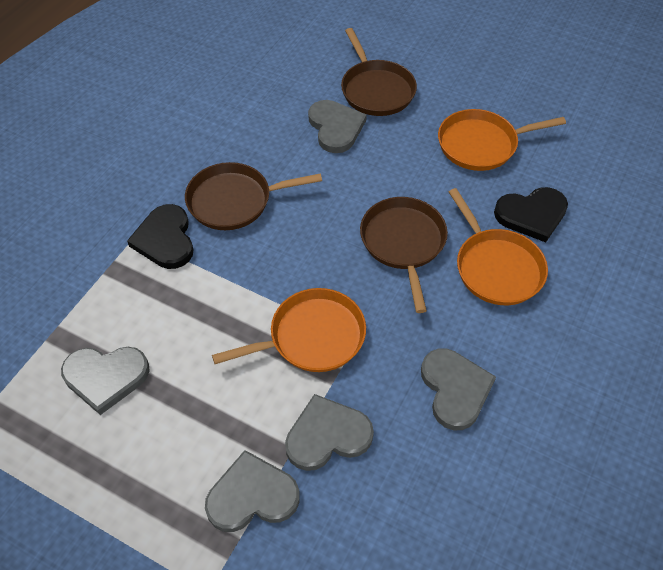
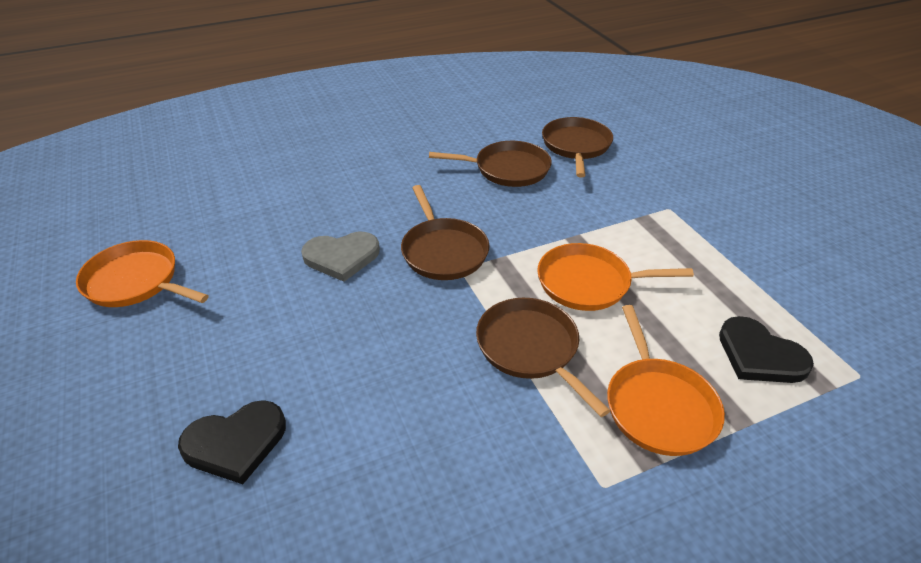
brown pan: 3 -> 4
grey heart: 5 -> 1

